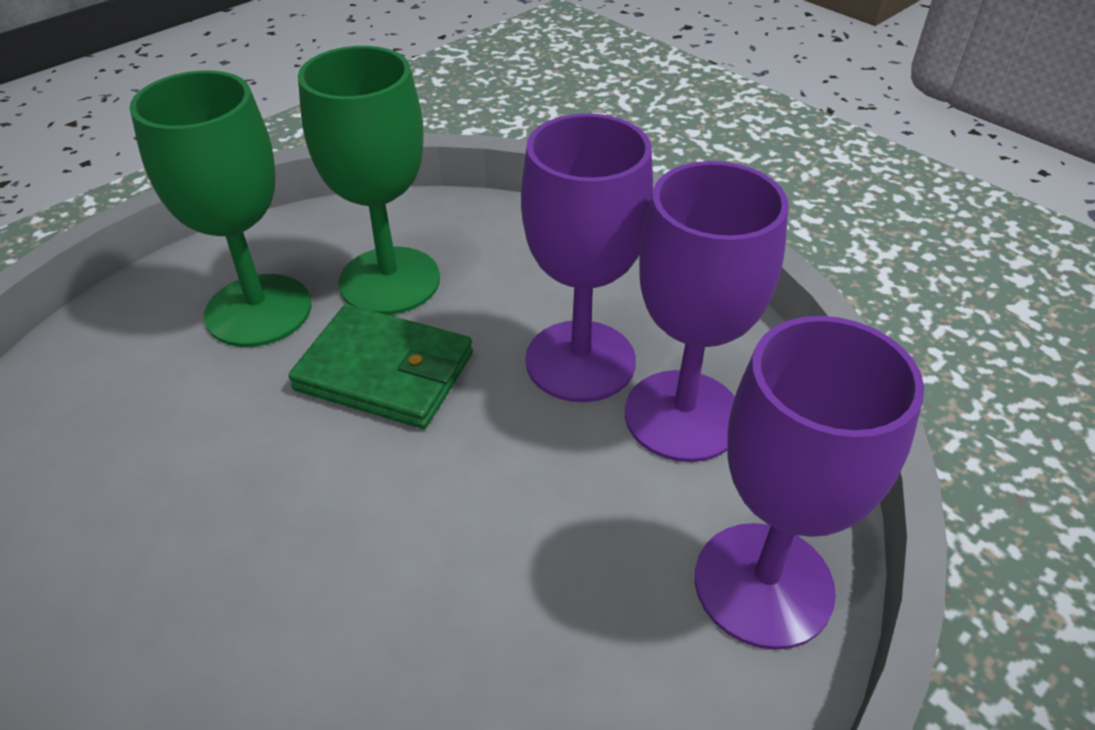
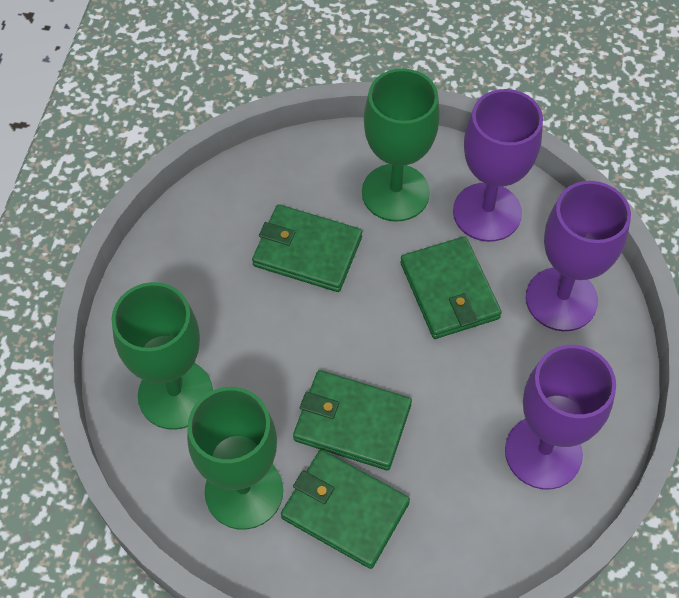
green goblet: 2 -> 3
green wallet: 1 -> 4

